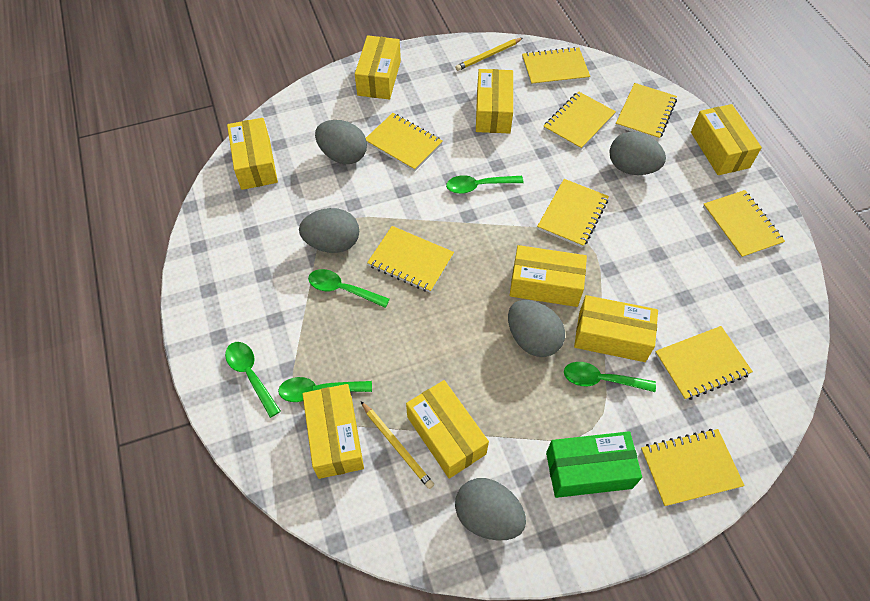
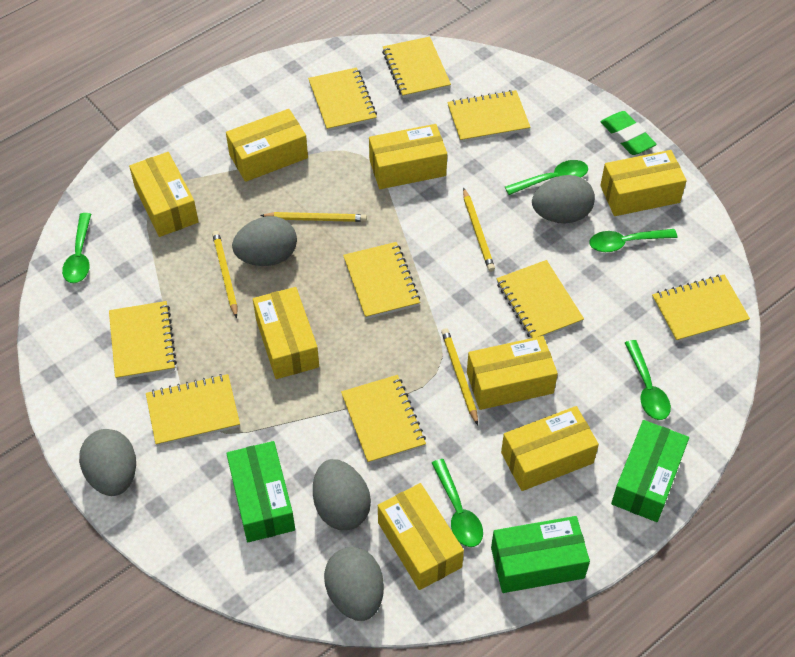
green box: 1 -> 3
green eraser: 0 -> 1
yellow pencil: 2 -> 4

